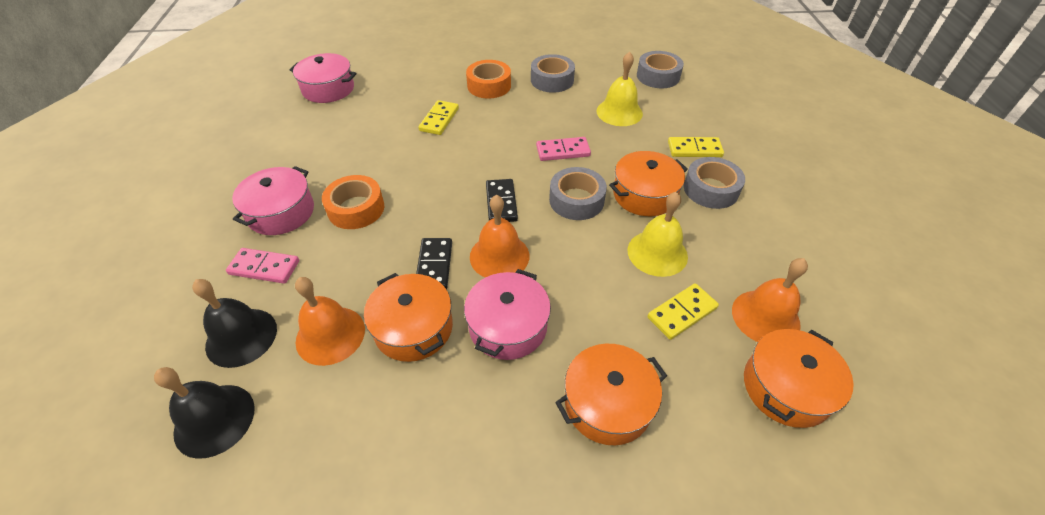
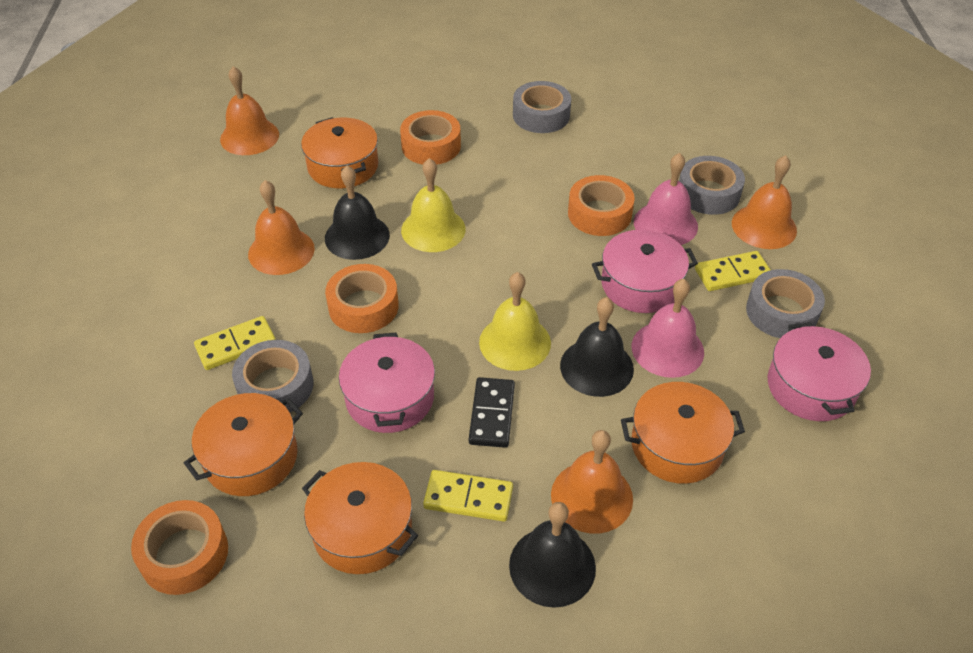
black bell: 2 -> 3
black domino: 2 -> 1
orange bell: 3 -> 4
orange tape: 2 -> 4
pink bell: 0 -> 2
pink domino: 2 -> 0

